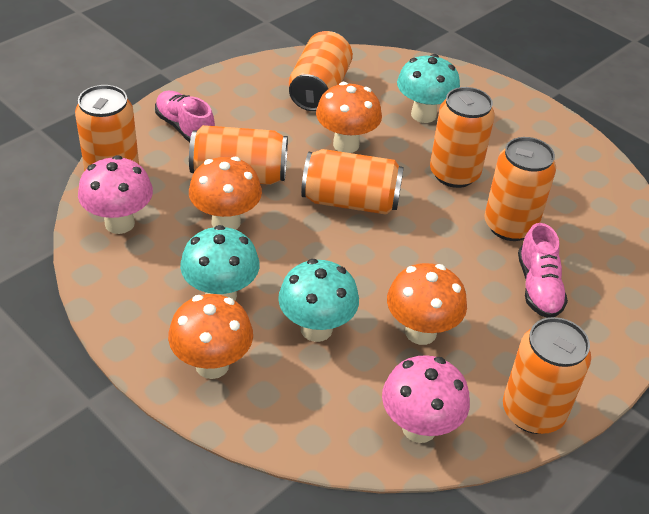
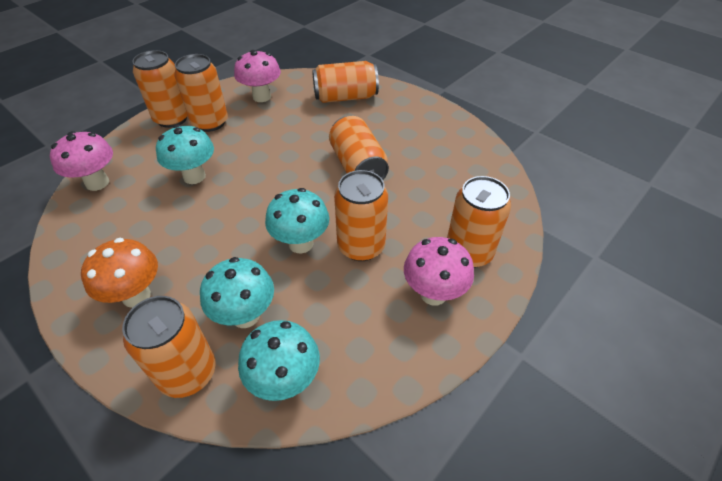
orange mushroom: 4 -> 1
pink mushroom: 2 -> 3
pink shoe: 2 -> 0
turquoise mushroom: 3 -> 4

